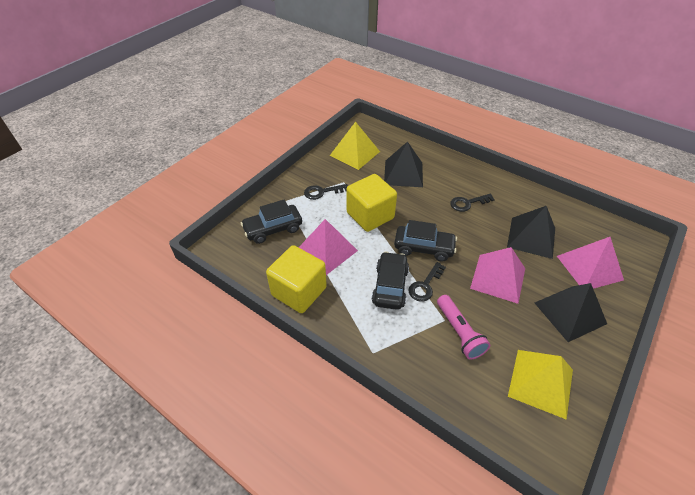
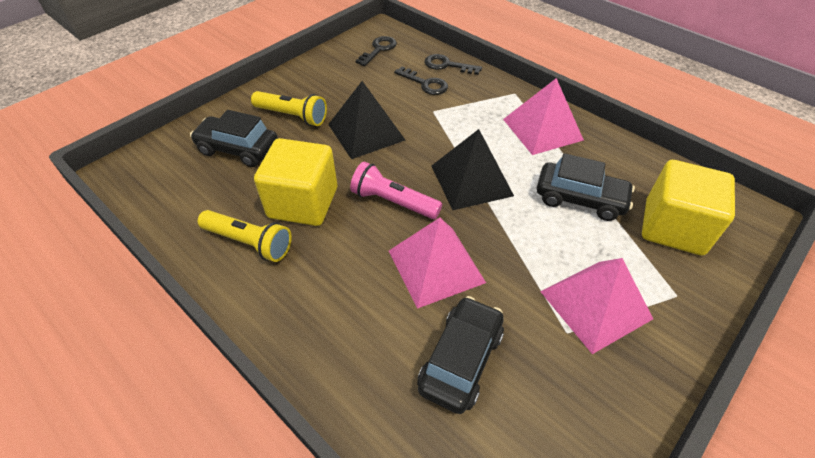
black pyramid: 3 -> 2
yellow flashlight: 0 -> 2
yellow pyramid: 2 -> 0

